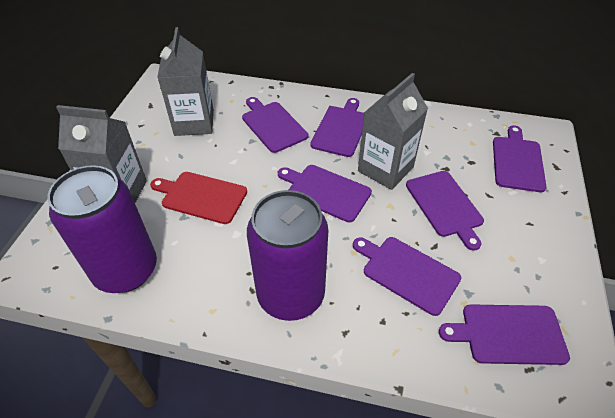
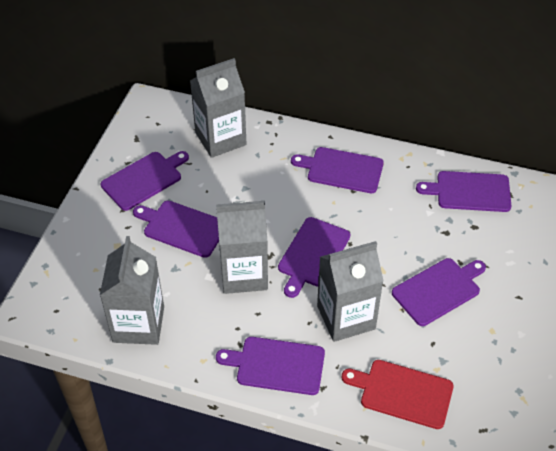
grey carton: 3 -> 4
purple can: 2 -> 0

